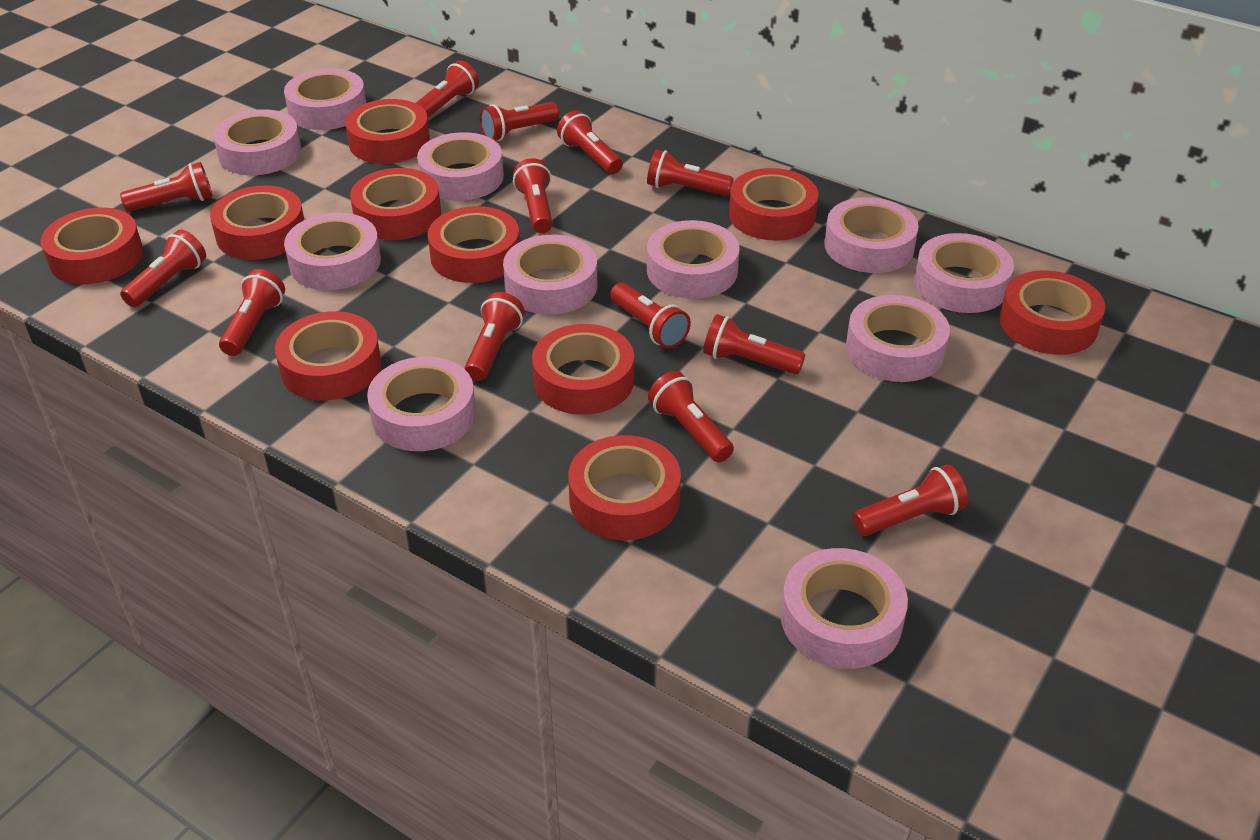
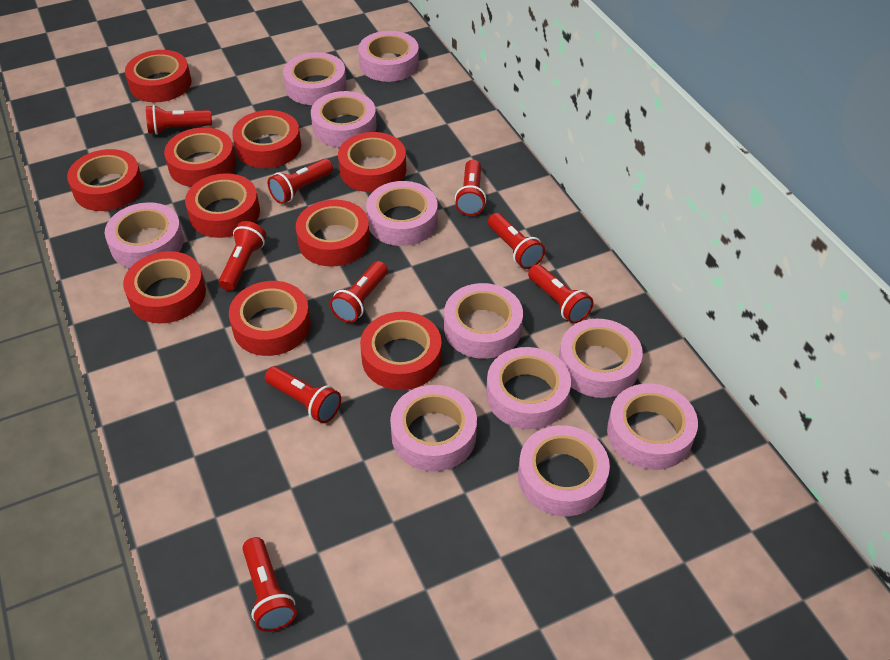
red flashlight: 13 -> 9

